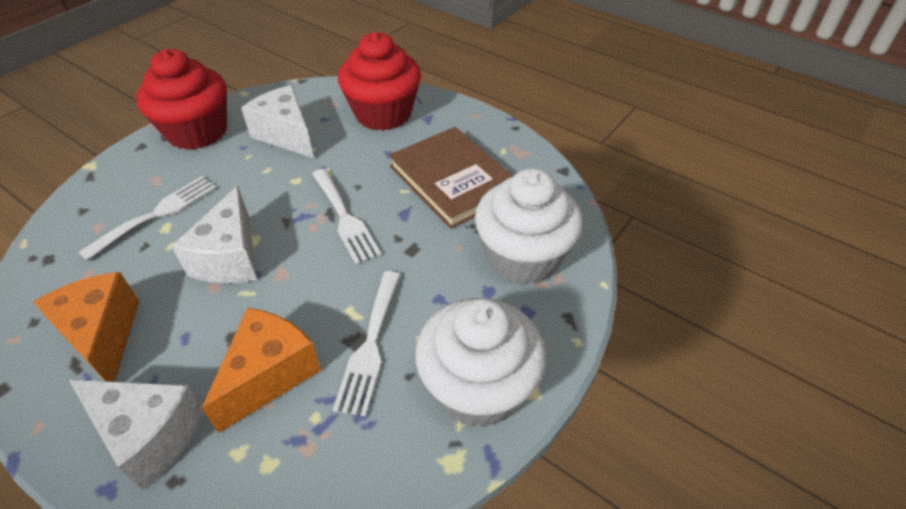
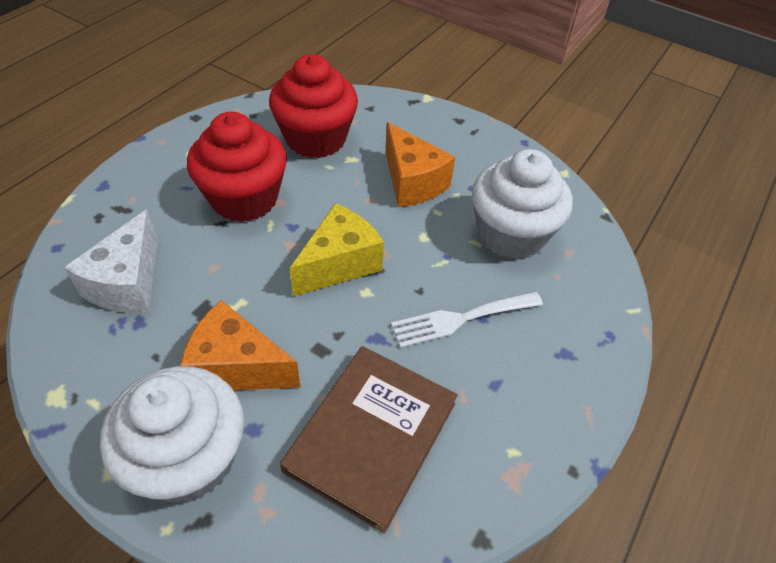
white cheese: 3 -> 1
white fork: 3 -> 1
yellow cheese: 0 -> 1

